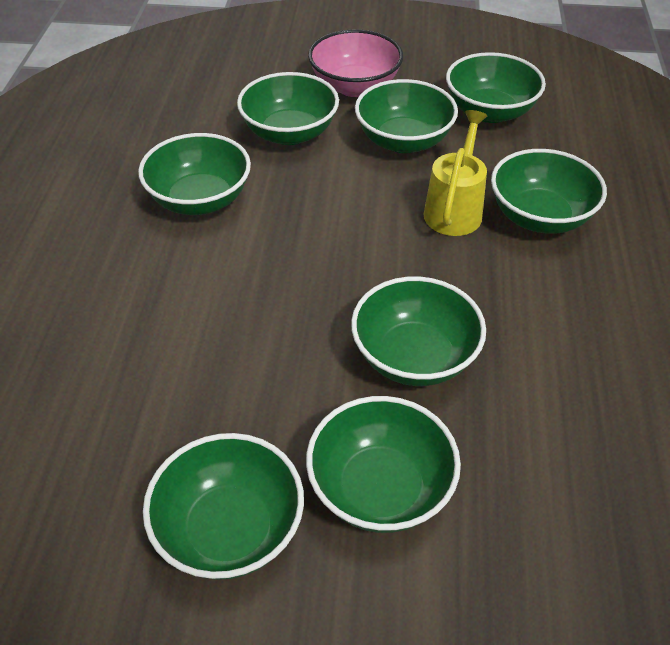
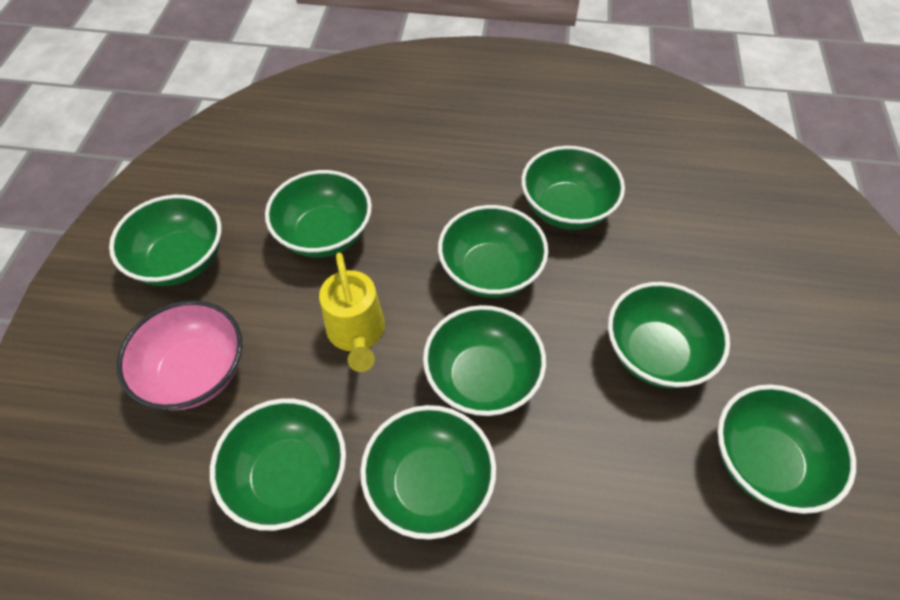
green bowl: 8 -> 9

